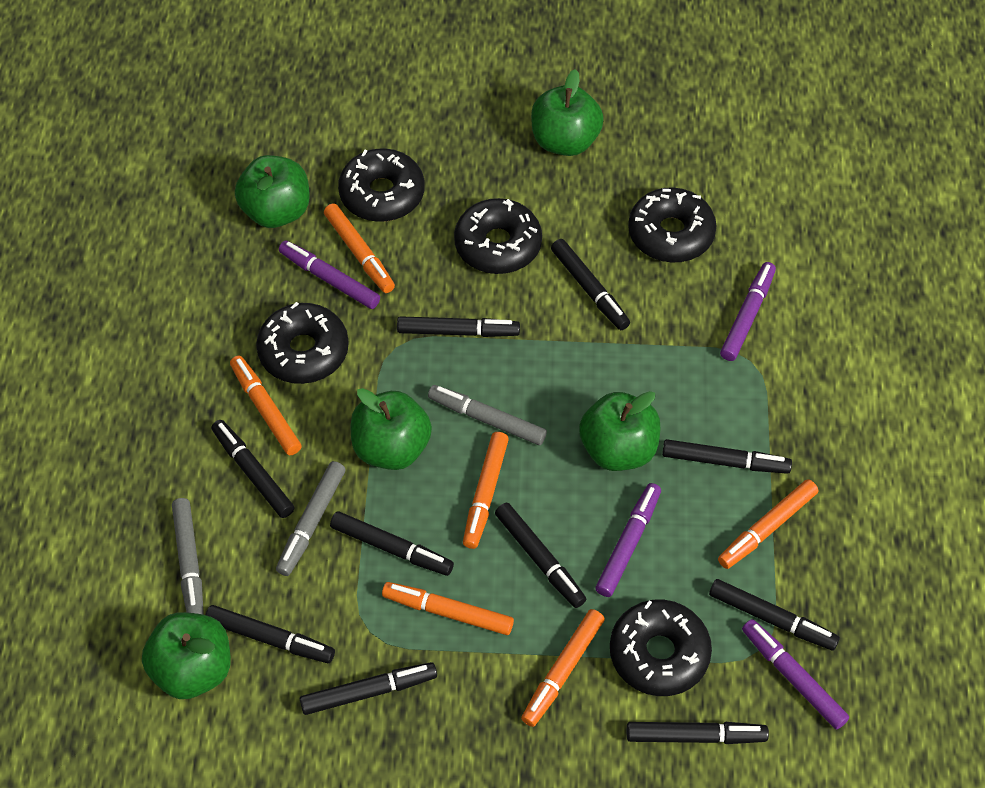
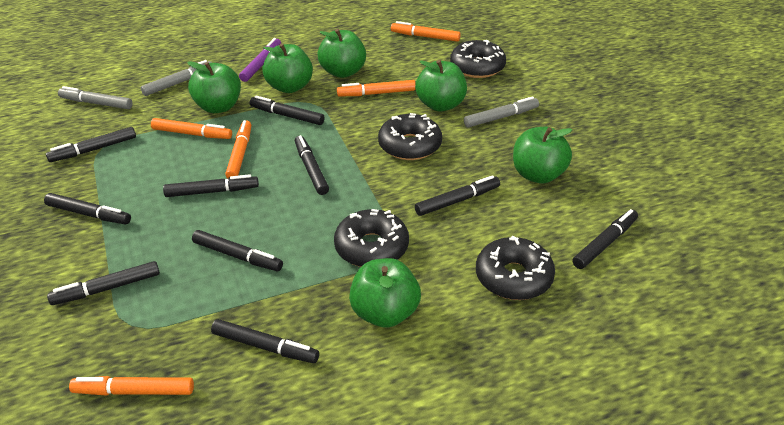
black donut: 5 -> 4
green apple: 5 -> 6
orange marker: 6 -> 5
purple marker: 4 -> 1

